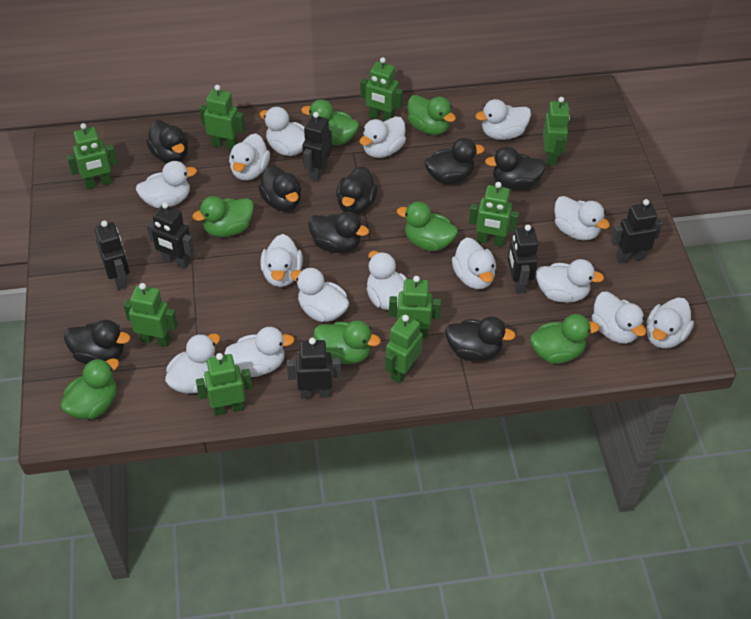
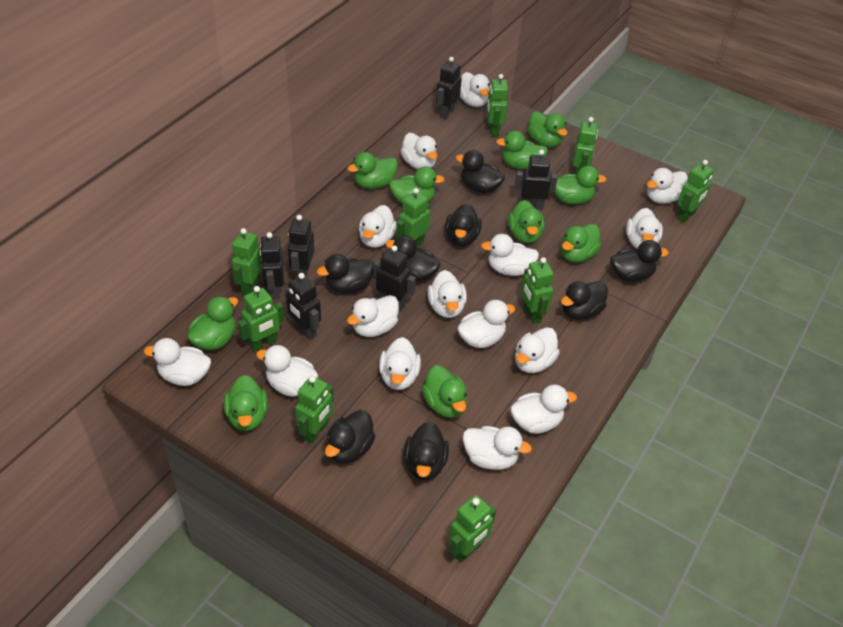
green duck: 7 -> 10

